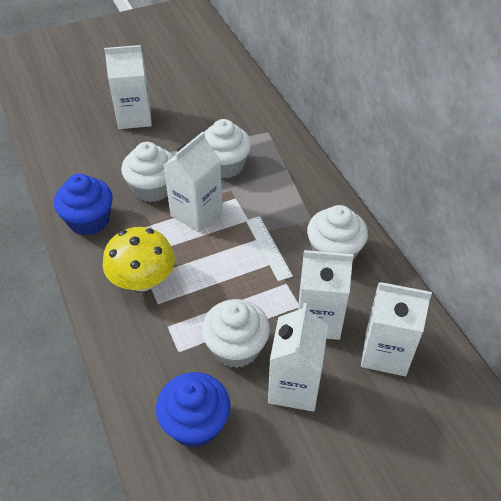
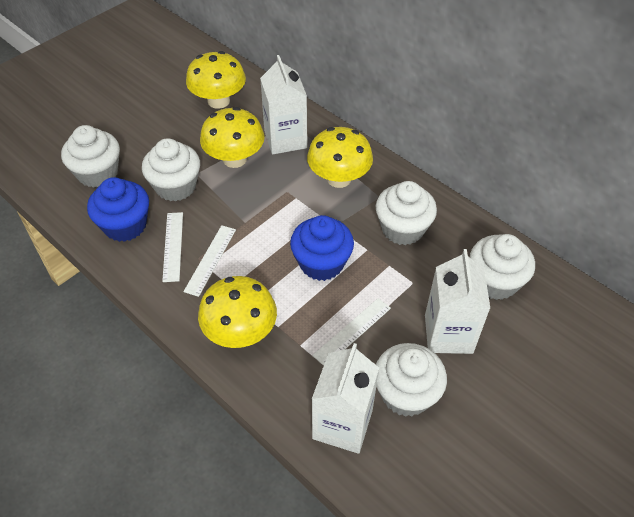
white carton: 5 -> 3
white cupcake: 4 -> 5
white ruler: 1 -> 3
yellow mushroom: 1 -> 4

